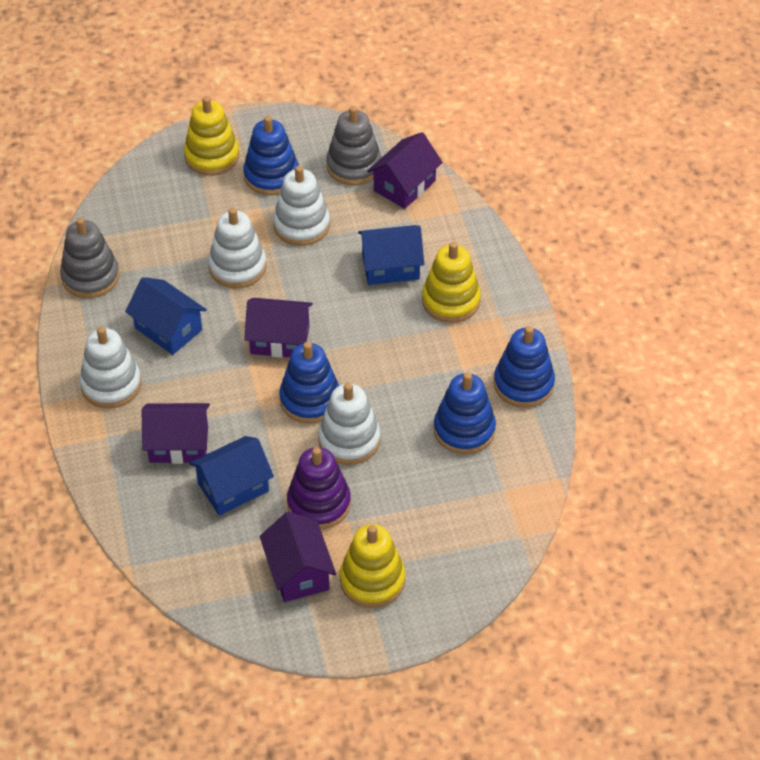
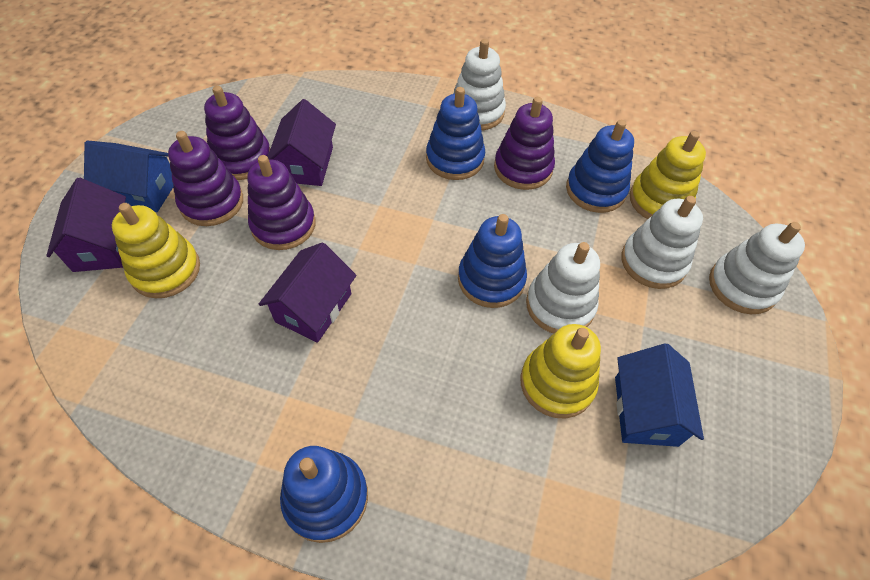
blue house: 3 -> 2
grey stacking toy: 2 -> 0
purple house: 4 -> 3
purple stacking toy: 1 -> 4

